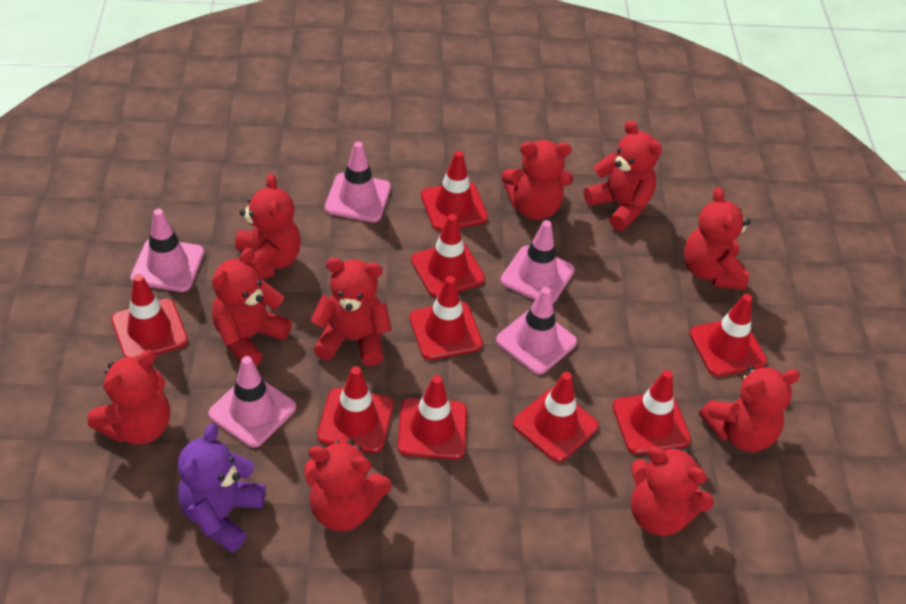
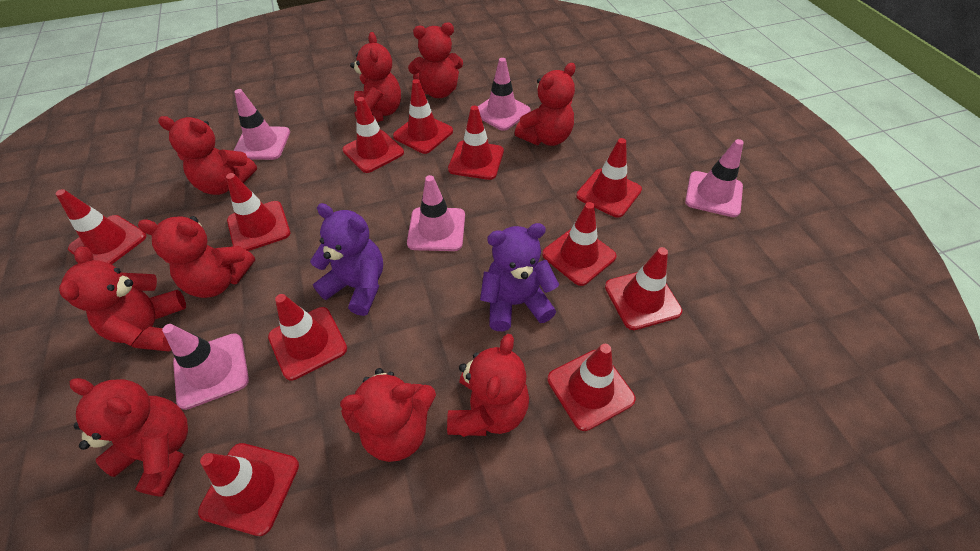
purple teddy bear: 1 -> 2
red teddy bear: 10 -> 9
red traffic cone: 9 -> 11

